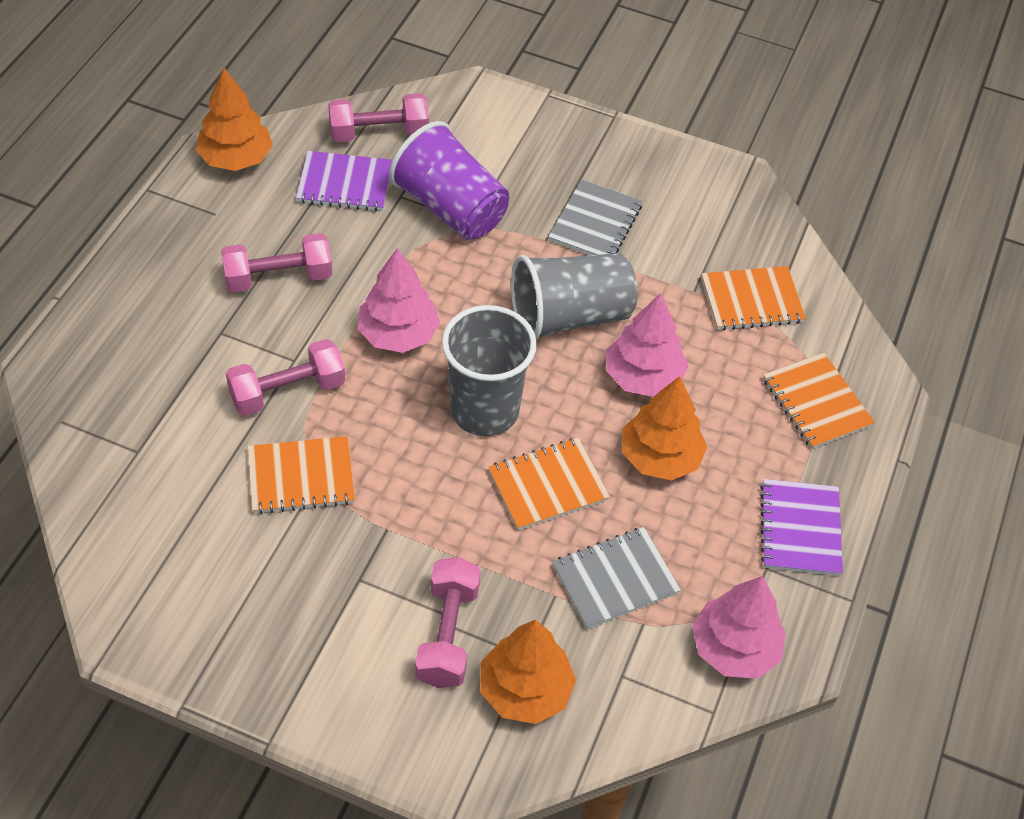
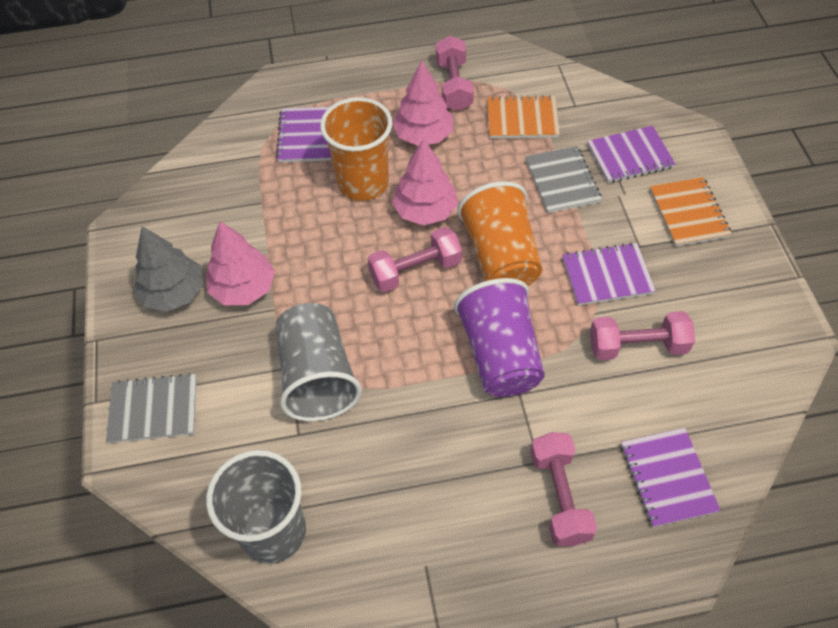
grey tree: 0 -> 1
orange cup: 0 -> 2
orange notebook: 4 -> 2
orange tree: 3 -> 0
purple notebook: 2 -> 4

